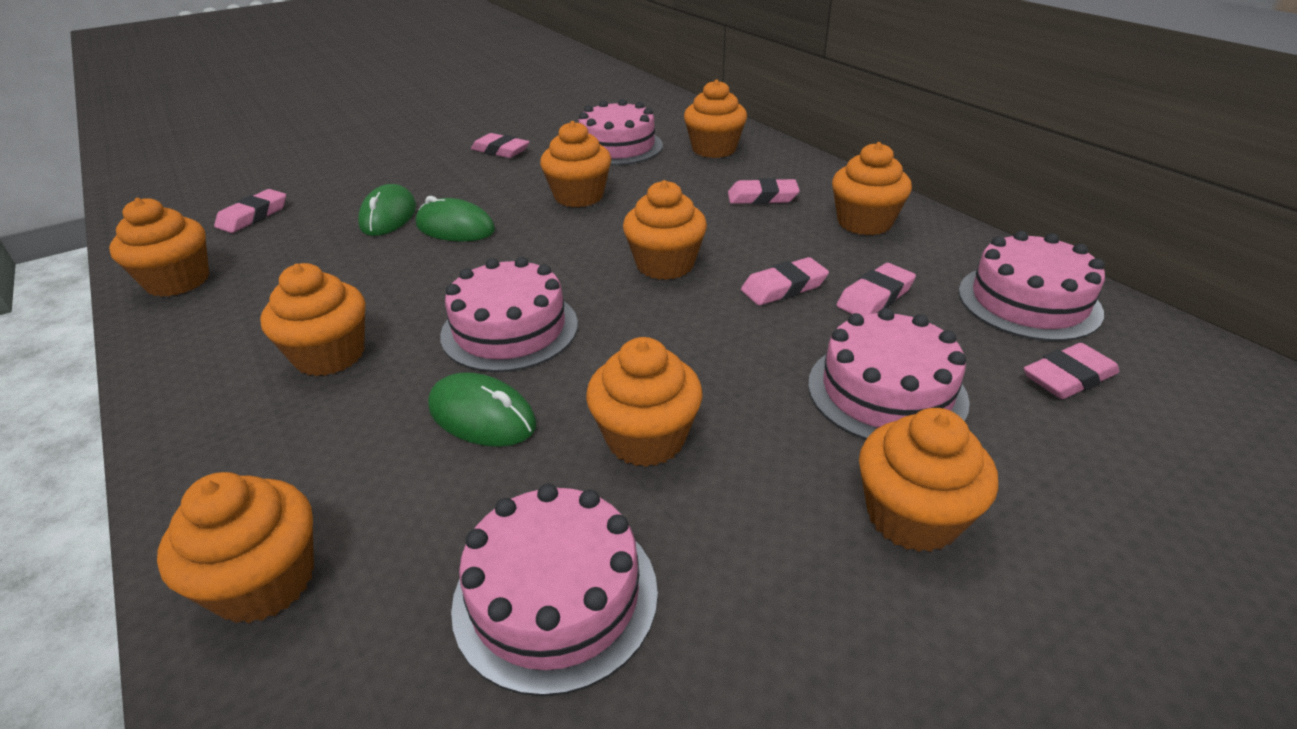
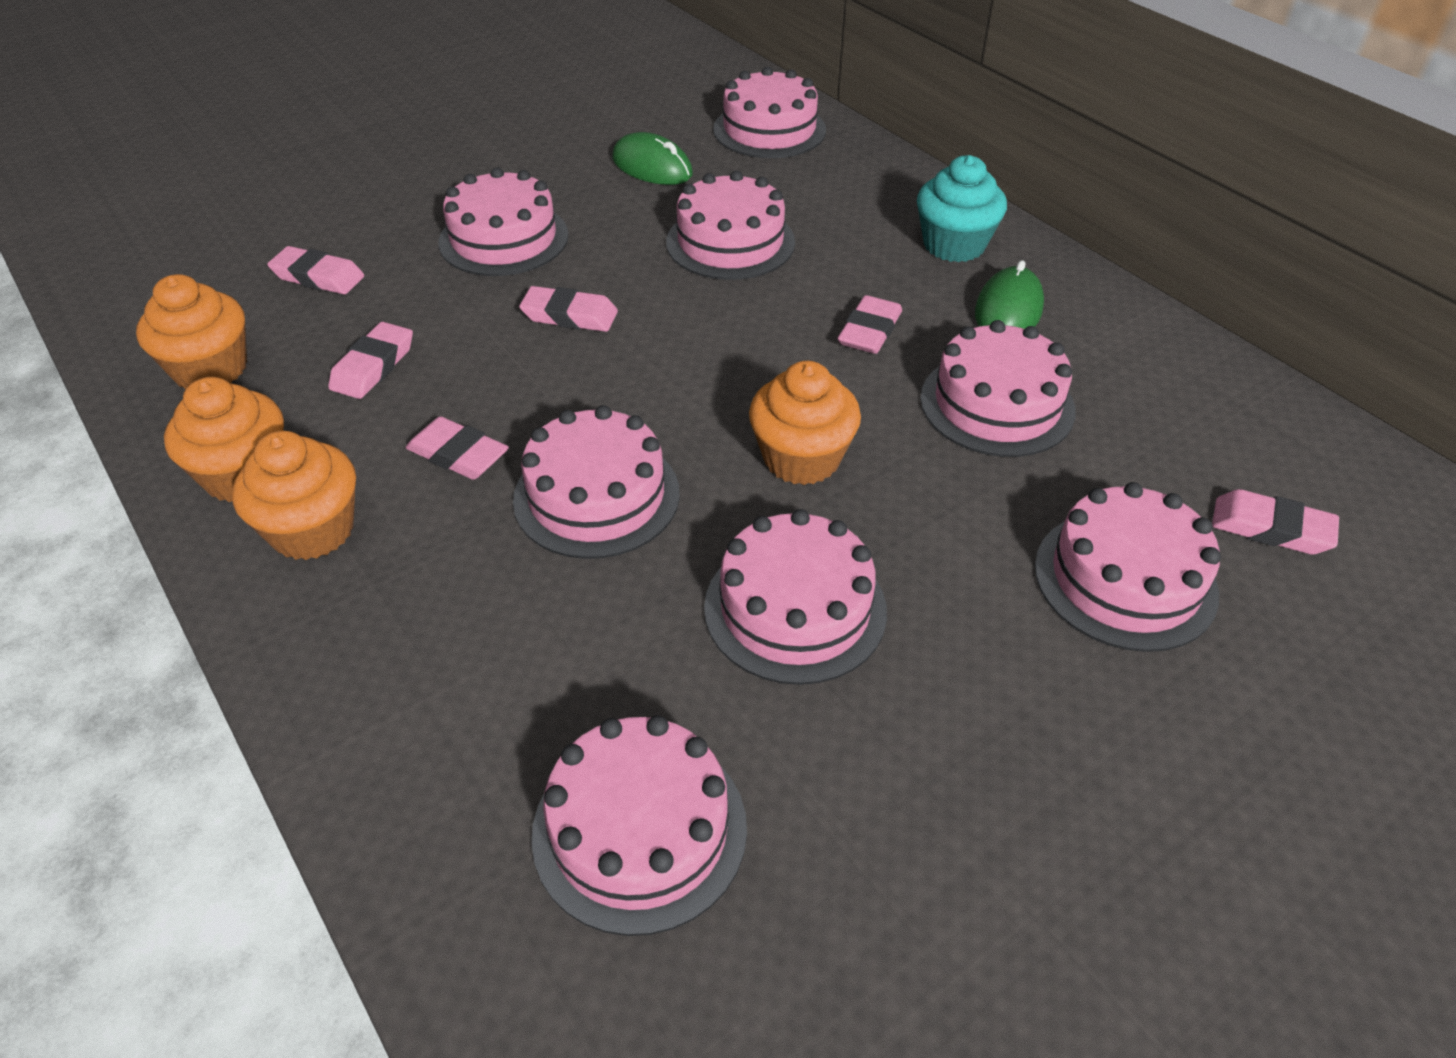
green mouse: 3 -> 2
orange cupcake: 9 -> 4
pink cake: 5 -> 8
turquoise cupcake: 0 -> 1

